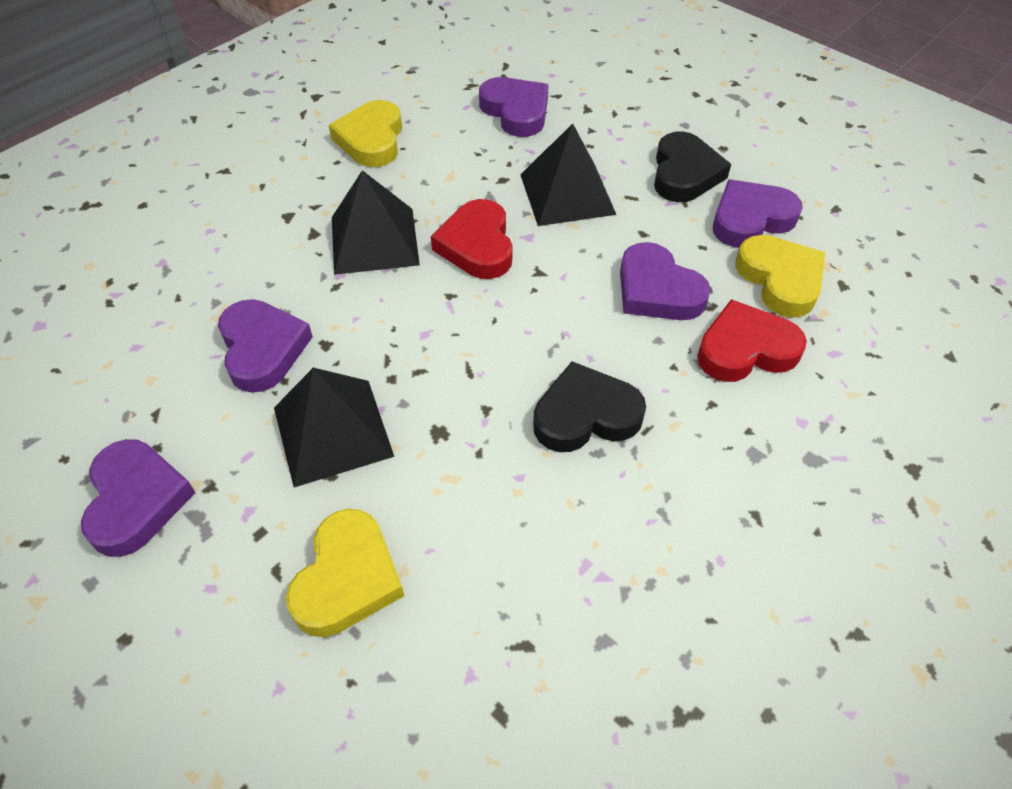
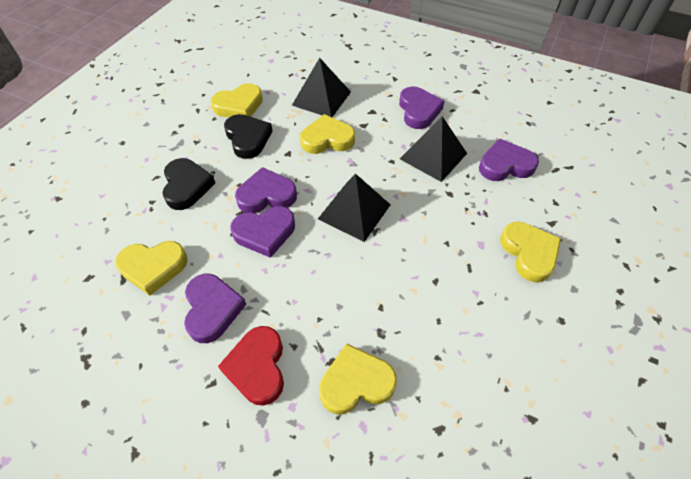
red heart: 2 -> 1
yellow heart: 3 -> 5

